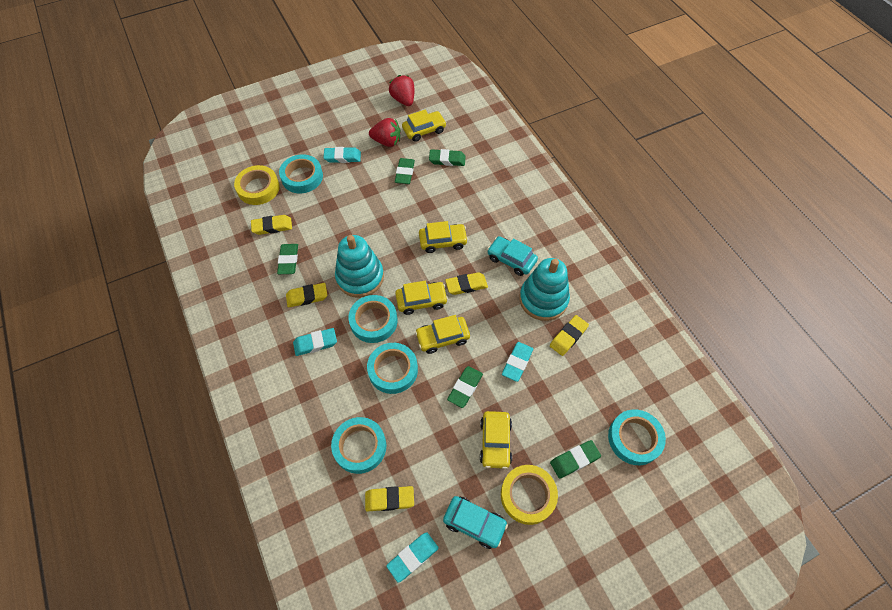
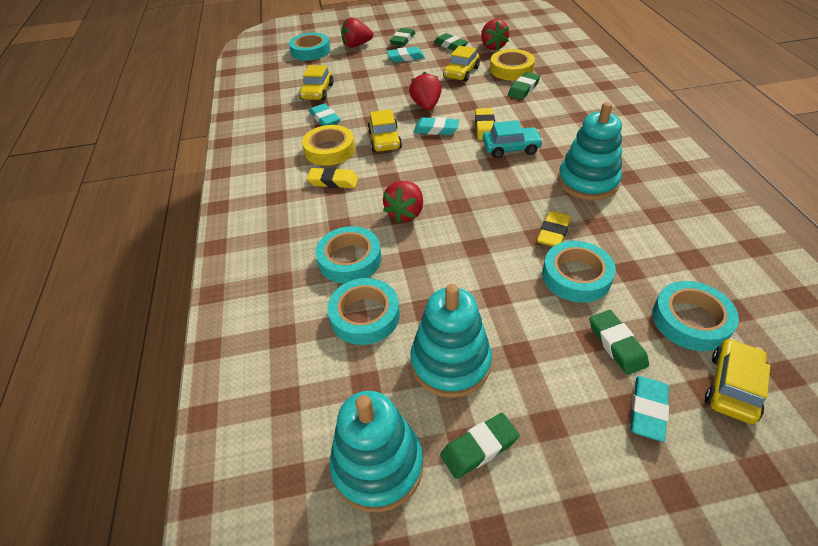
red strawberry: 2 -> 4
turquoise car: 2 -> 1
turquoise stacking toy: 2 -> 3
yellow car: 5 -> 4
yellow eraser: 5 -> 3

